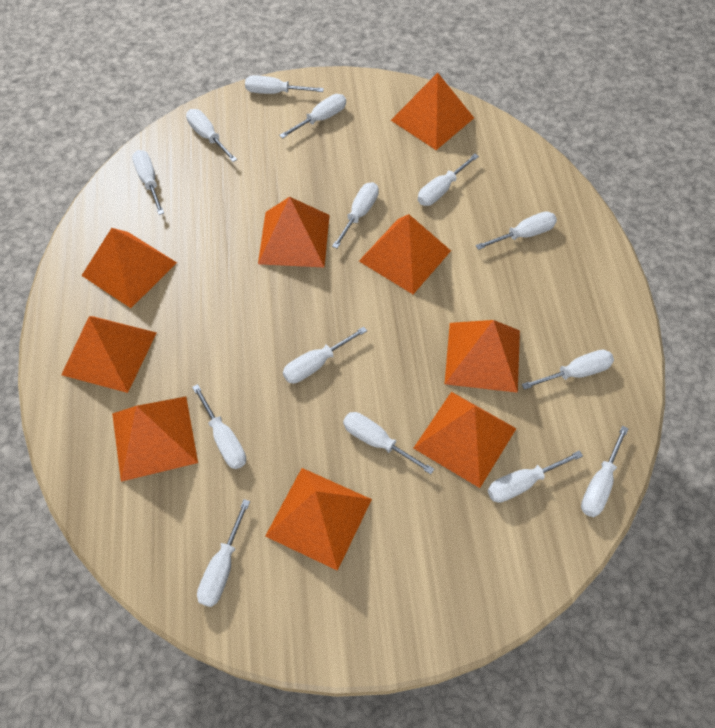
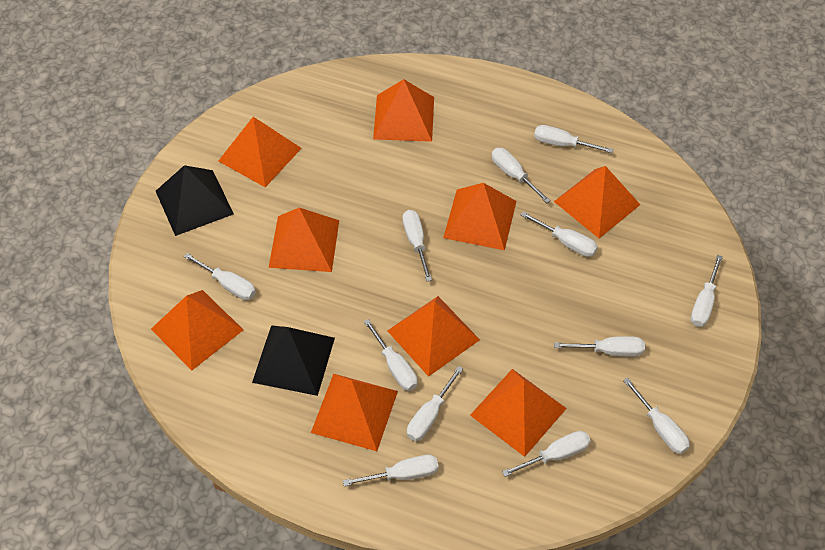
black pyramid: 0 -> 2
white screwdriver: 14 -> 12

